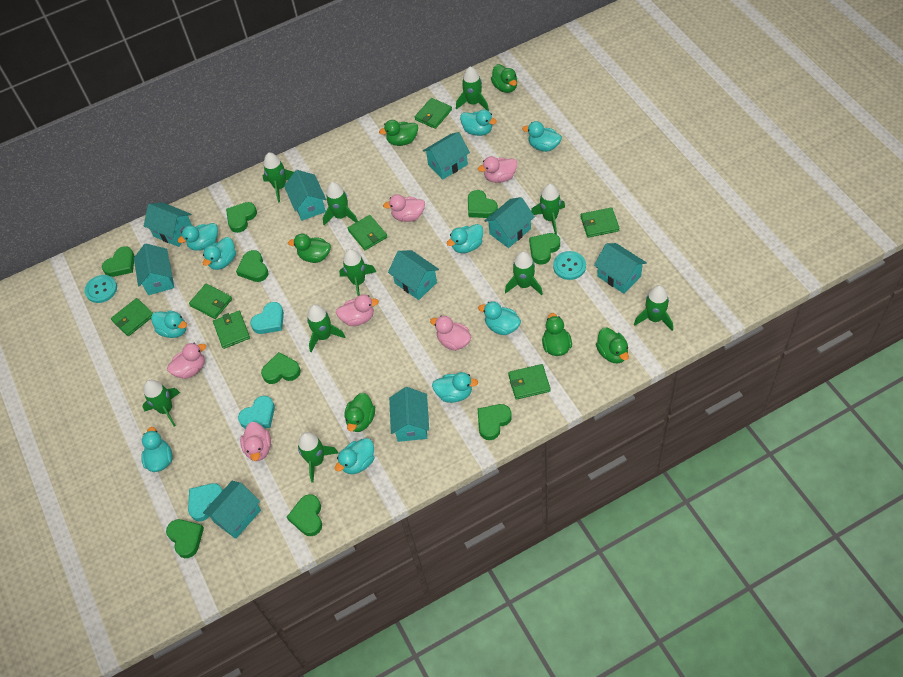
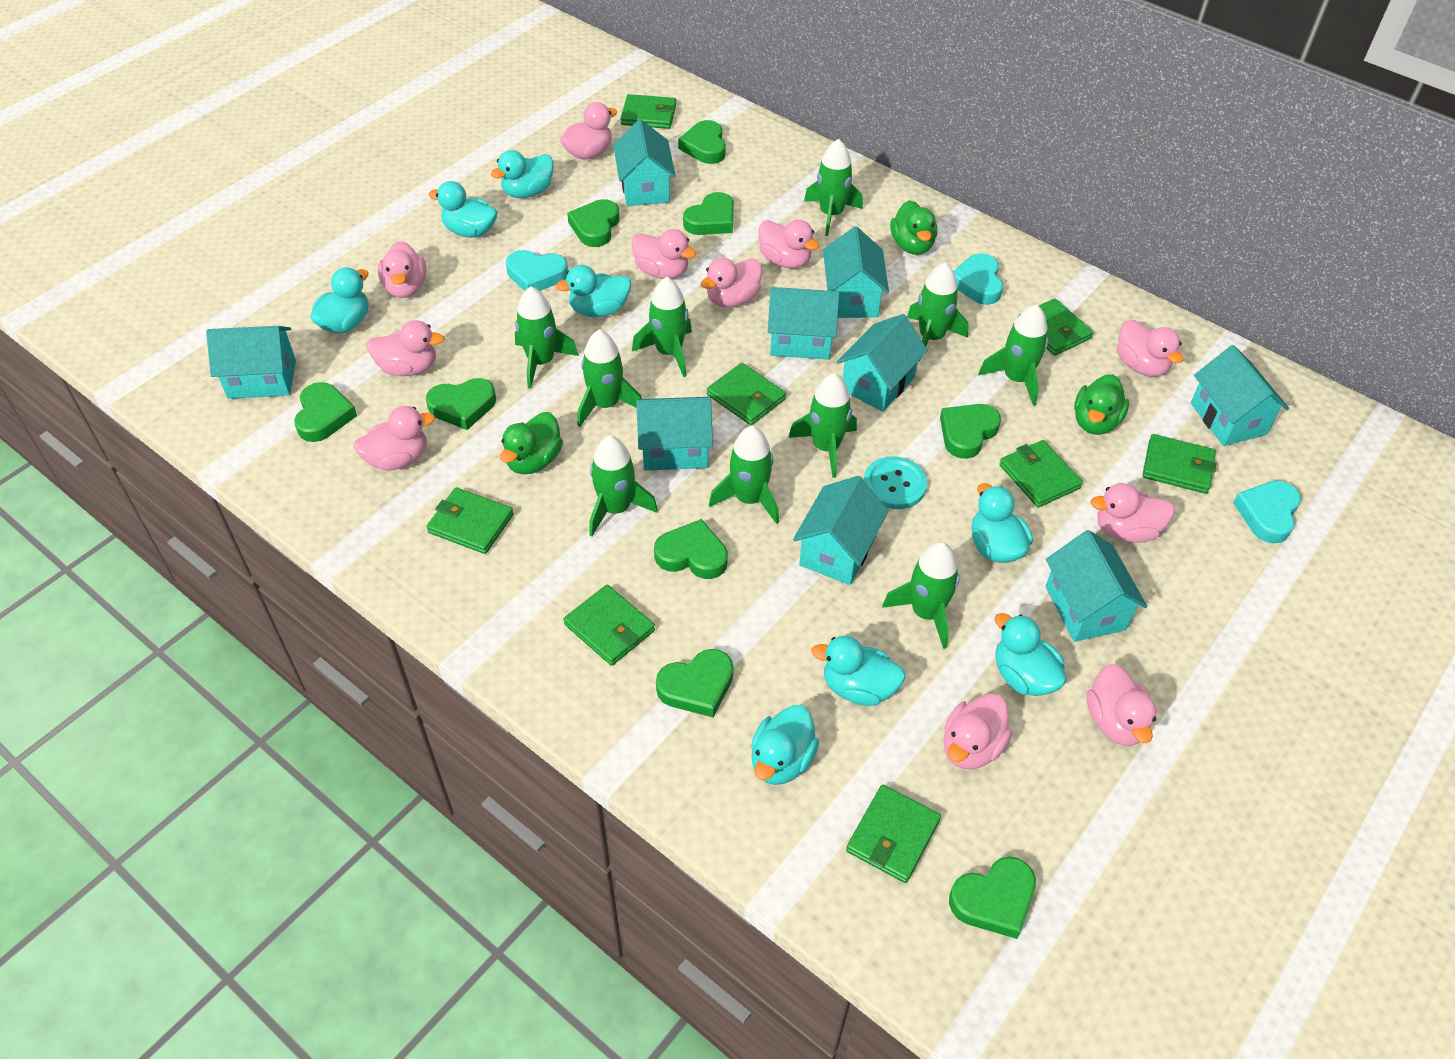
green duck: 6 -> 3
green wallet: 7 -> 8
pink duck: 6 -> 11
turquoise button: 2 -> 1
turquoise duck: 10 -> 8

